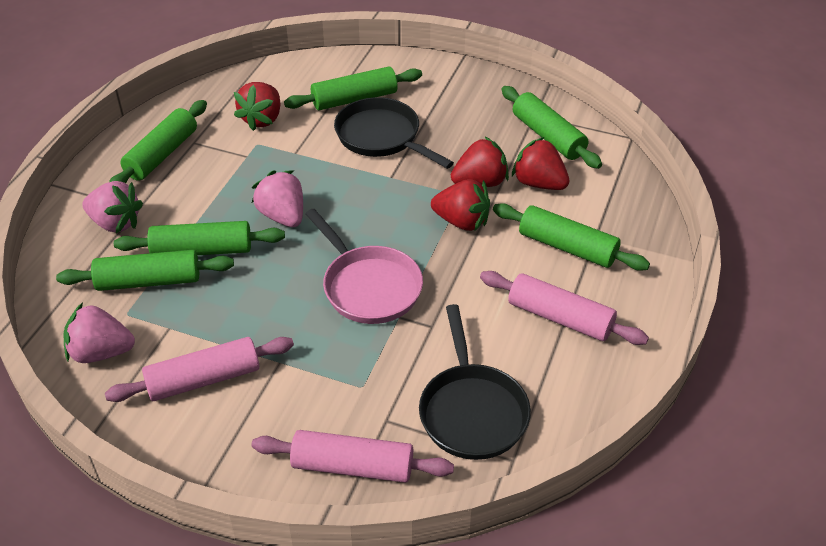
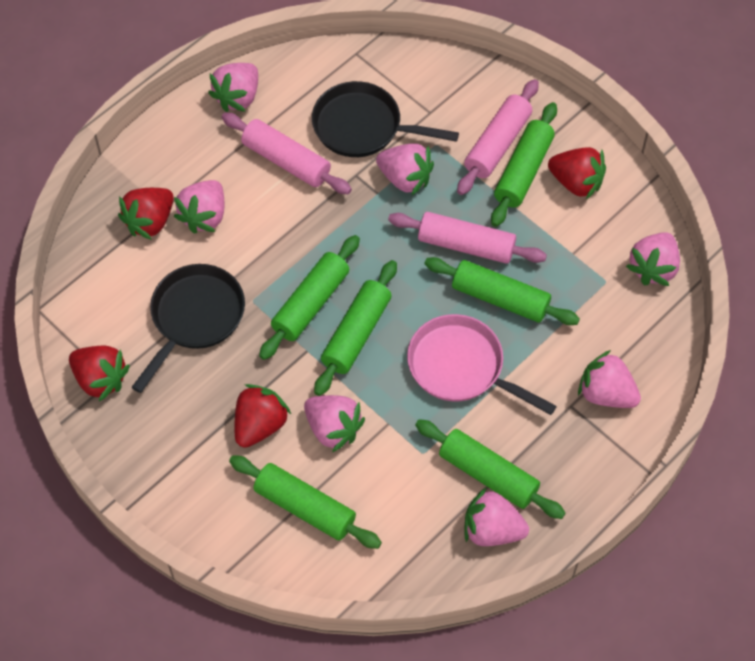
pink strawberry: 3 -> 7

